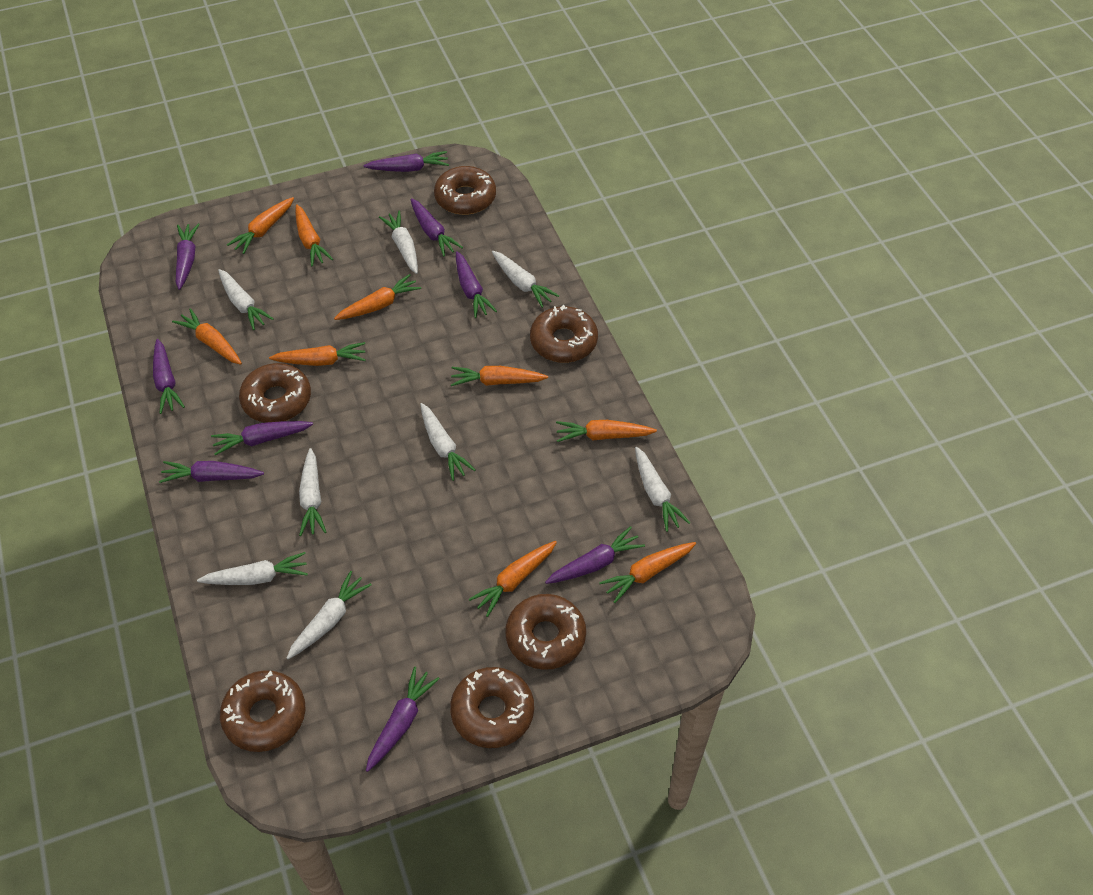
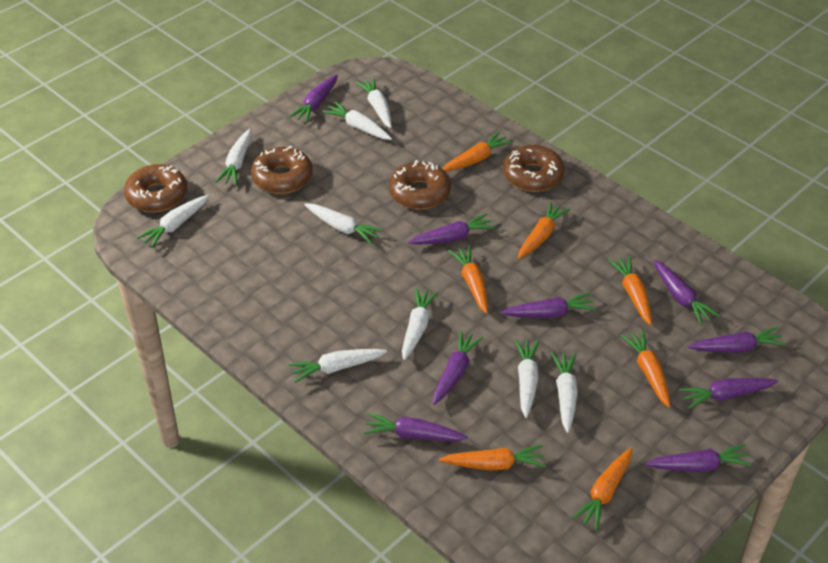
brown donut: 6 -> 4
orange carrot: 9 -> 7
white carrot: 8 -> 9

